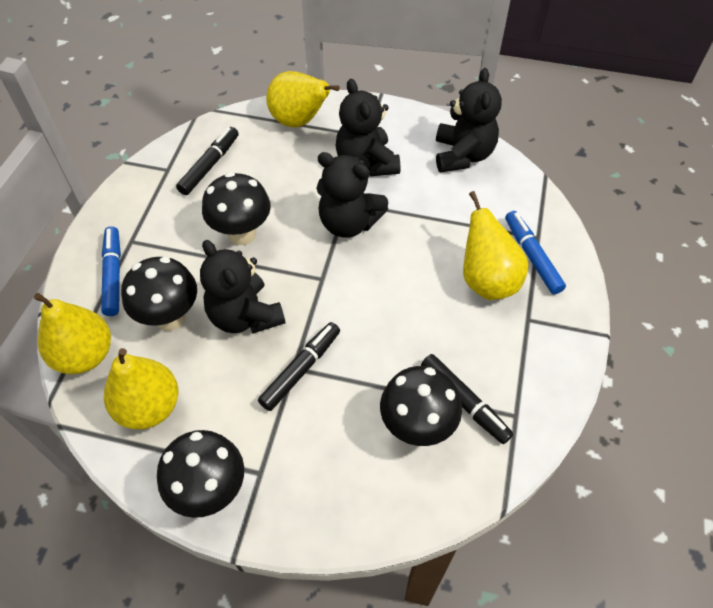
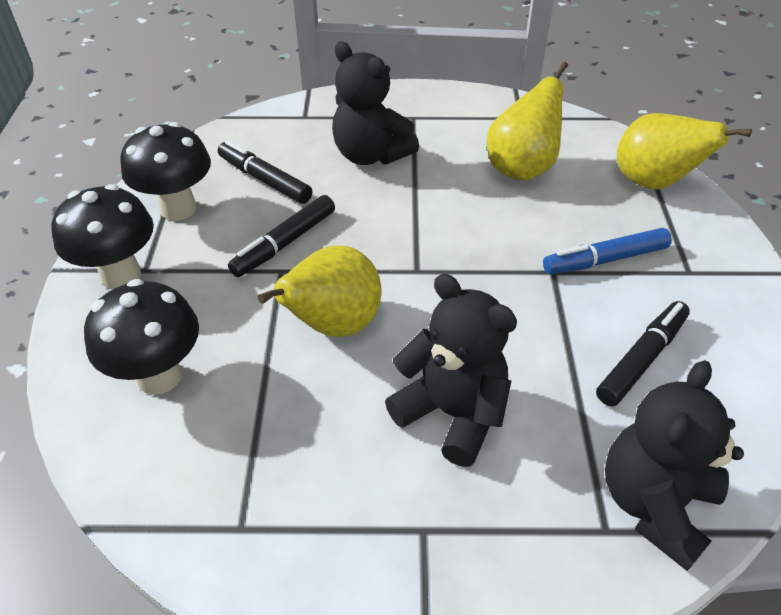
black mushroom: 4 -> 3
black teddy bear: 4 -> 3
blue marker: 2 -> 1
yellow pear: 4 -> 3

